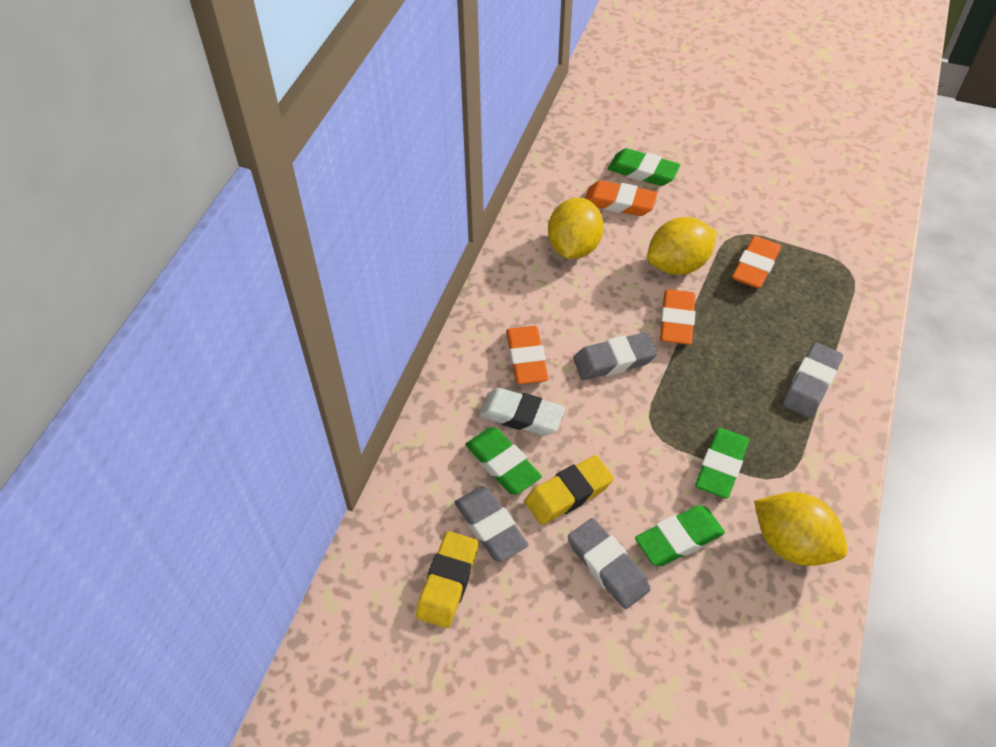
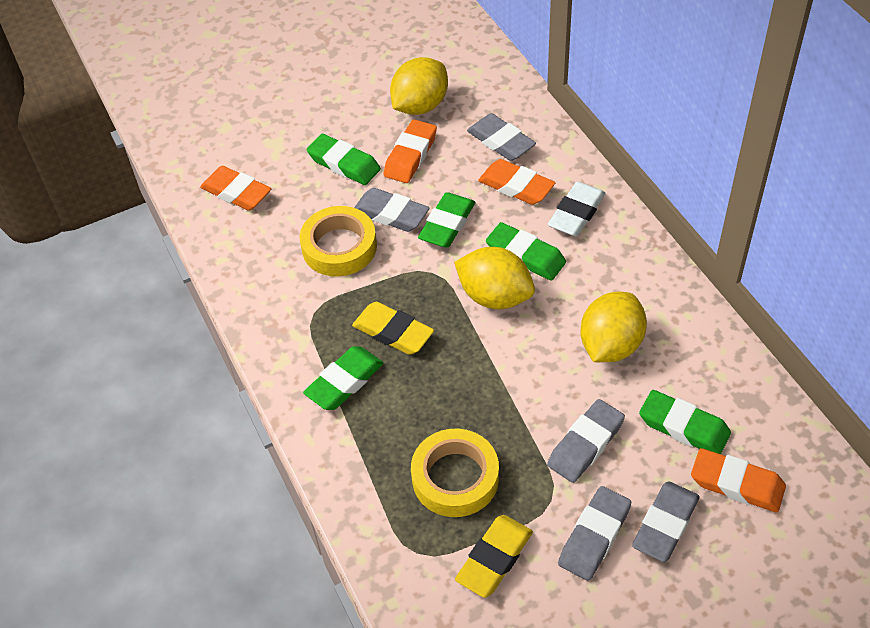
green eraser: 4 -> 5
grey eraser: 4 -> 5
yellow tape: 0 -> 2

